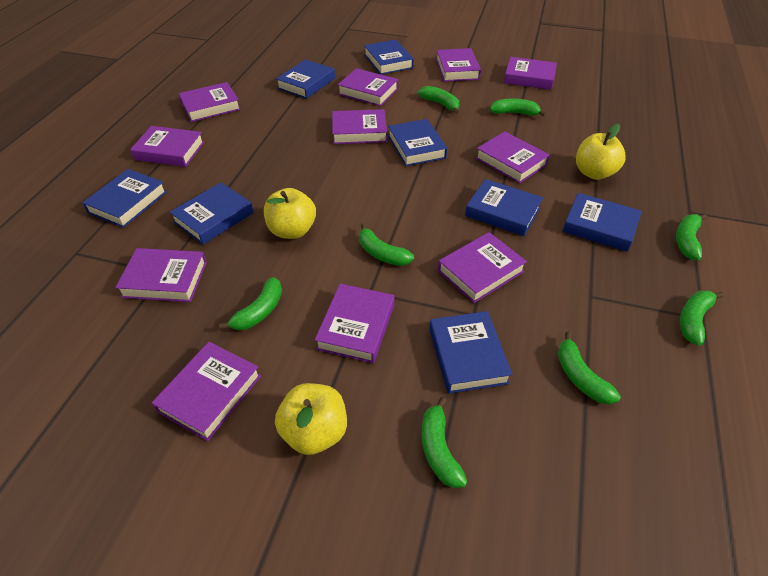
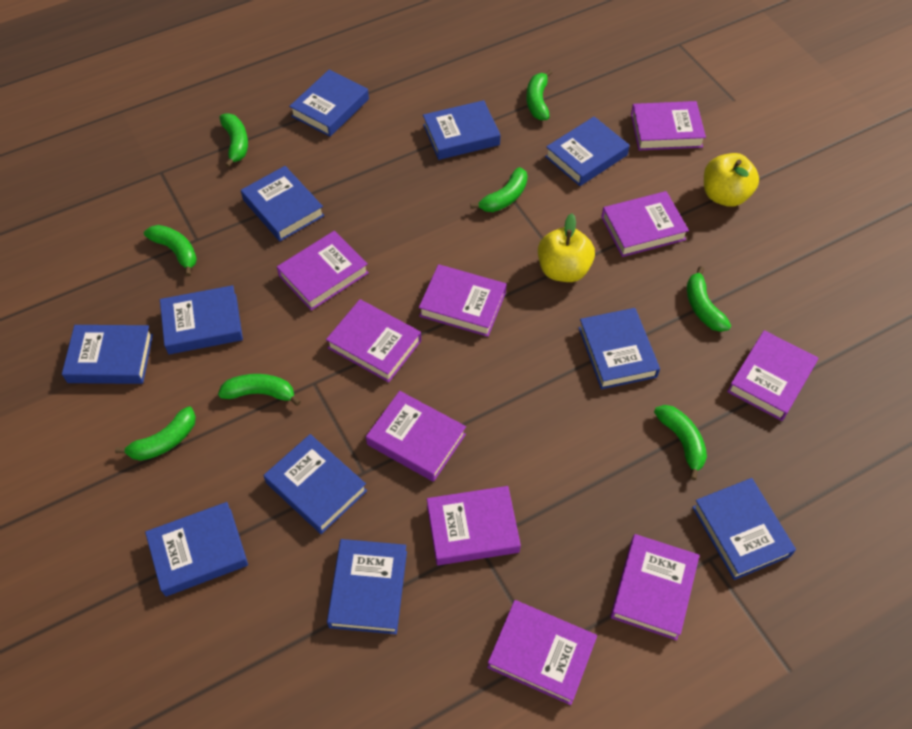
blue book: 8 -> 11
purple book: 11 -> 10
yellow apple: 3 -> 2

